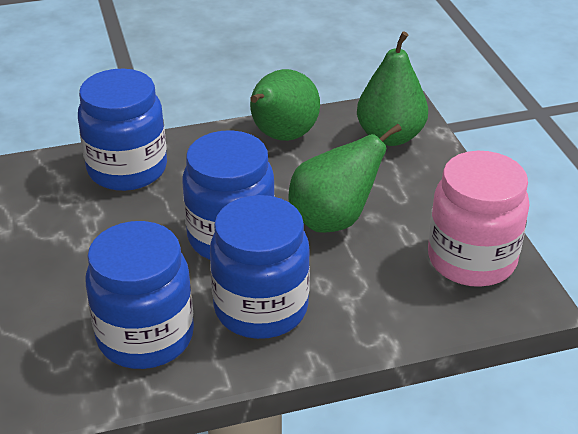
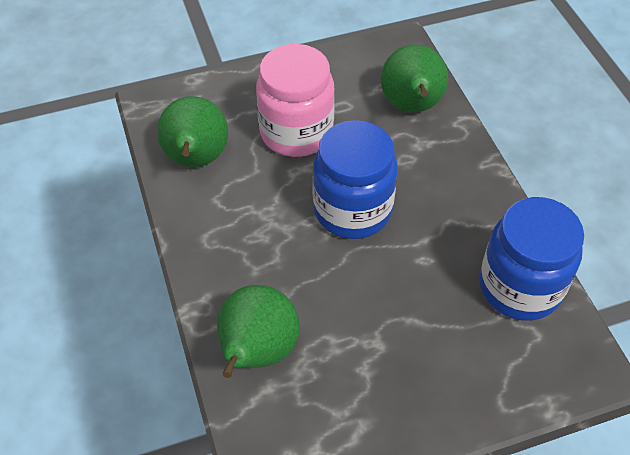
blue jar: 4 -> 2

